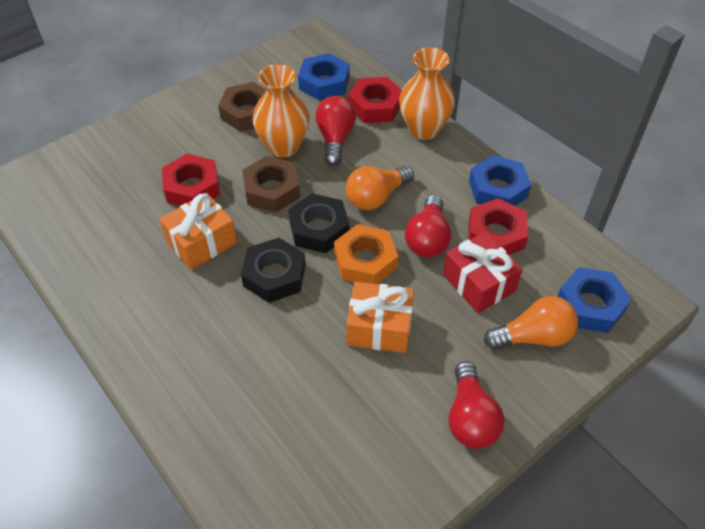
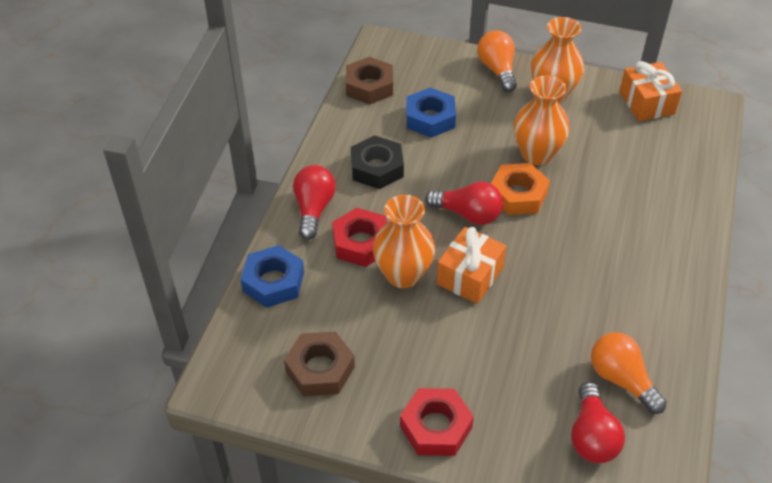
black nut: 2 -> 1
blue nut: 3 -> 2
orange vase: 2 -> 3
red gift: 1 -> 0
red nut: 3 -> 2

